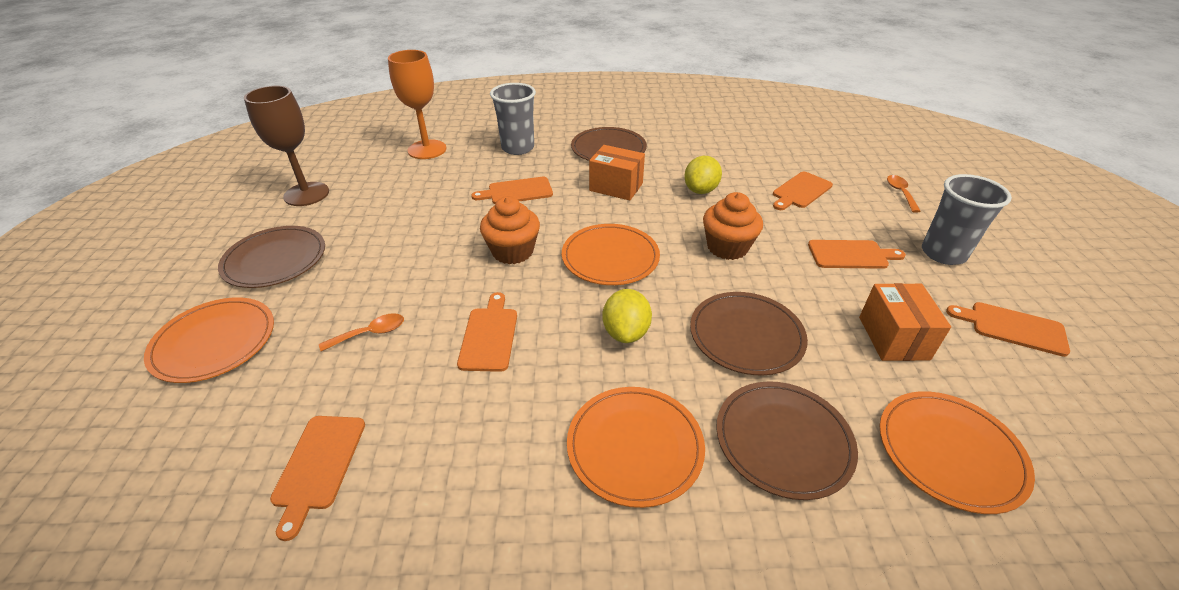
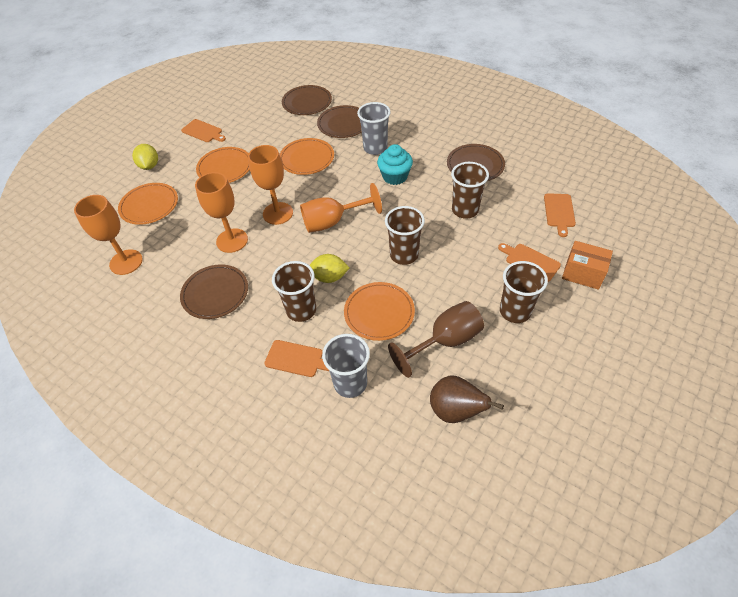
brown cup: 0 -> 4
brown pear: 0 -> 1
orange box: 2 -> 1
orange cupcake: 2 -> 0
orange cutting board: 6 -> 4
orange goblet: 1 -> 4
orange spoon: 2 -> 0
turquoise cupcake: 0 -> 1

